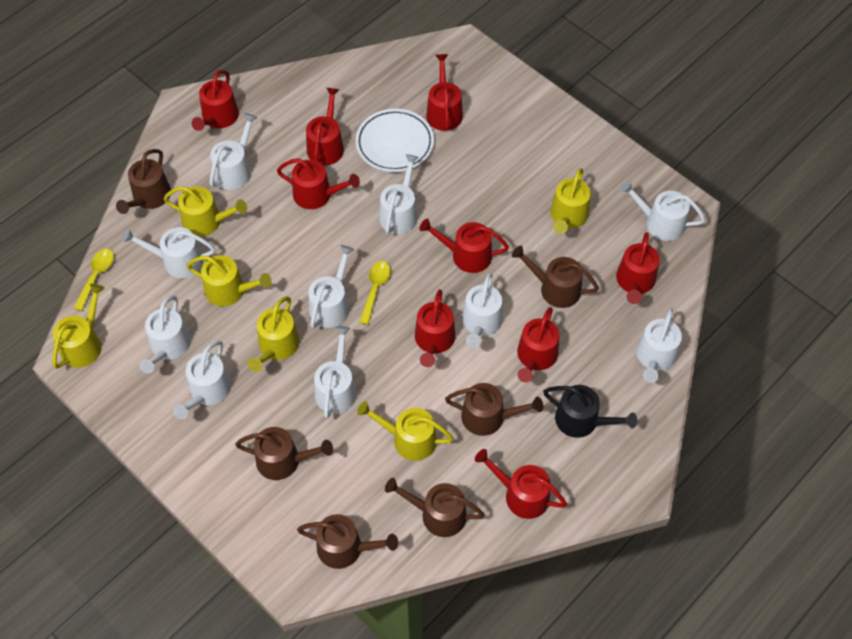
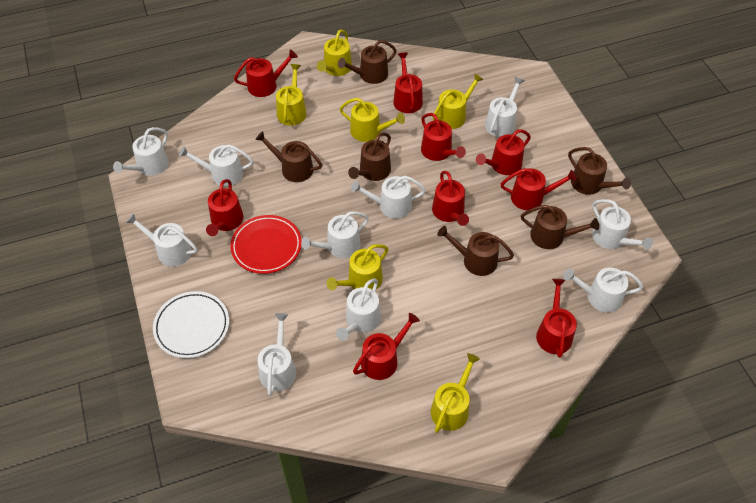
black watering can: 1 -> 0
red plate: 0 -> 1
yellow spoon: 2 -> 0

